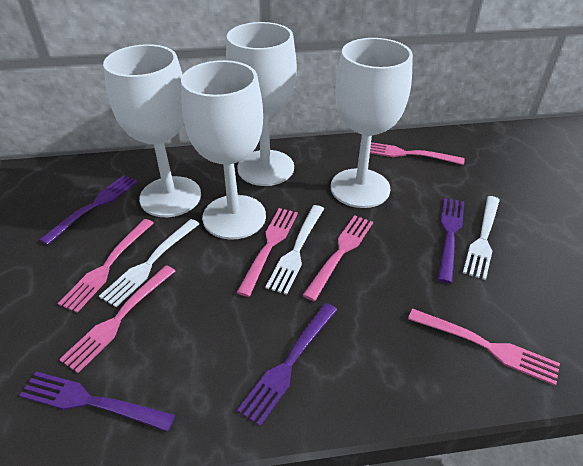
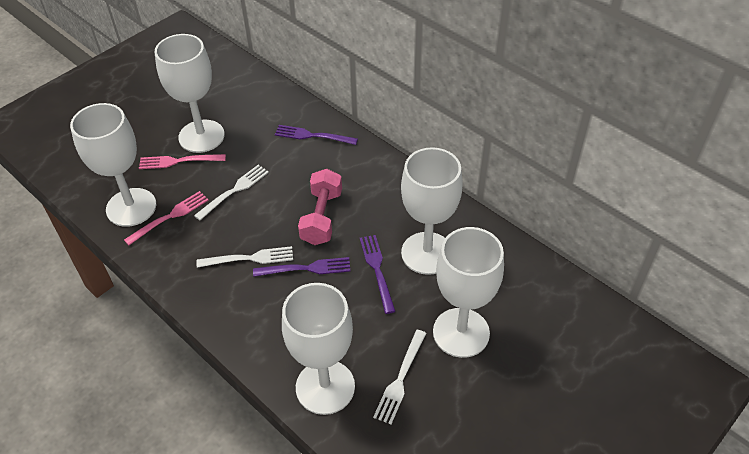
pink dumbbell: 0 -> 1
pink fork: 6 -> 2
purple fork: 4 -> 3
white goblet: 4 -> 5

